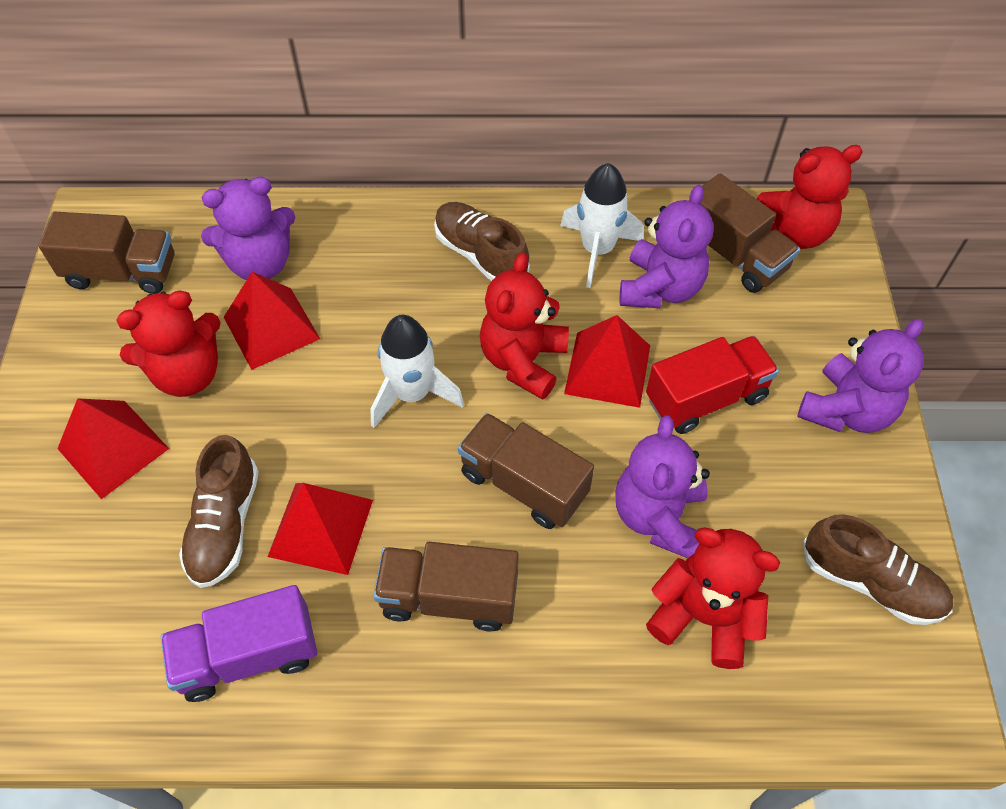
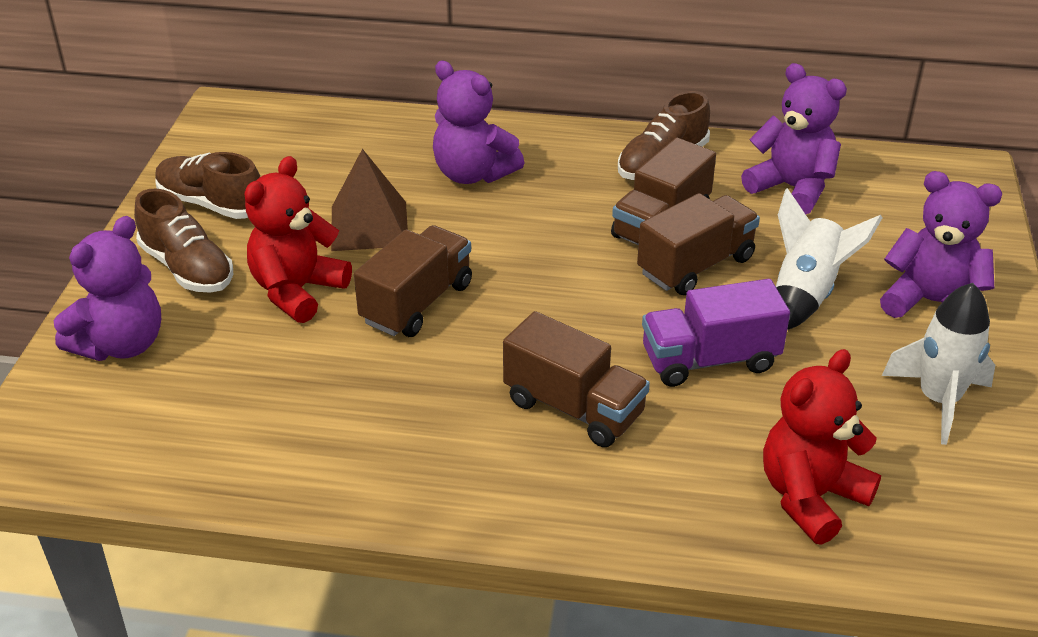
brown pyramid: 0 -> 1
red pyramid: 4 -> 0
red teddy bear: 4 -> 2
red truck: 1 -> 0

